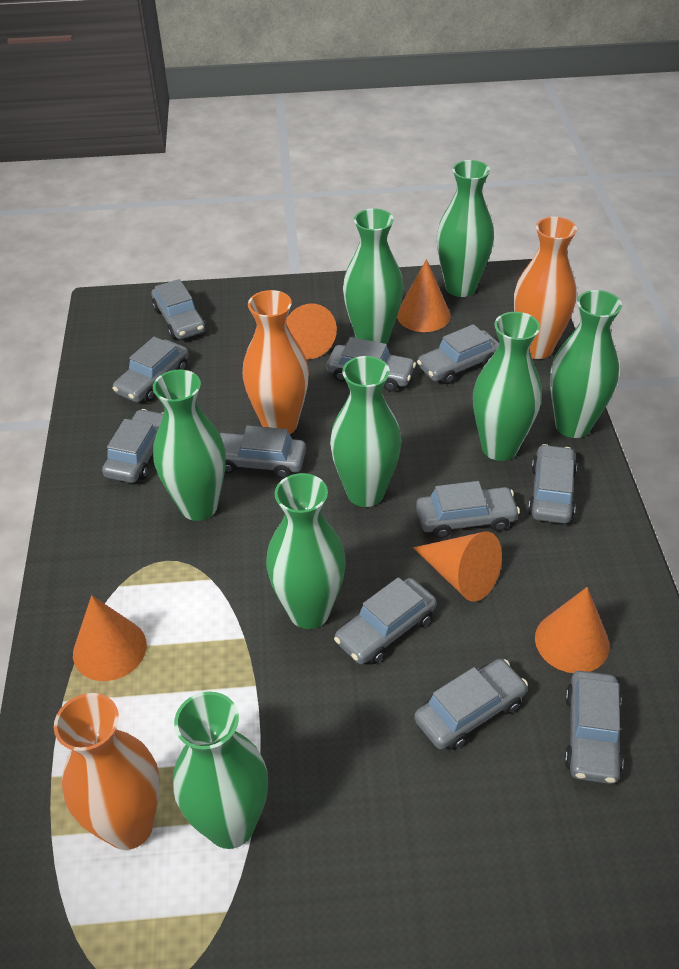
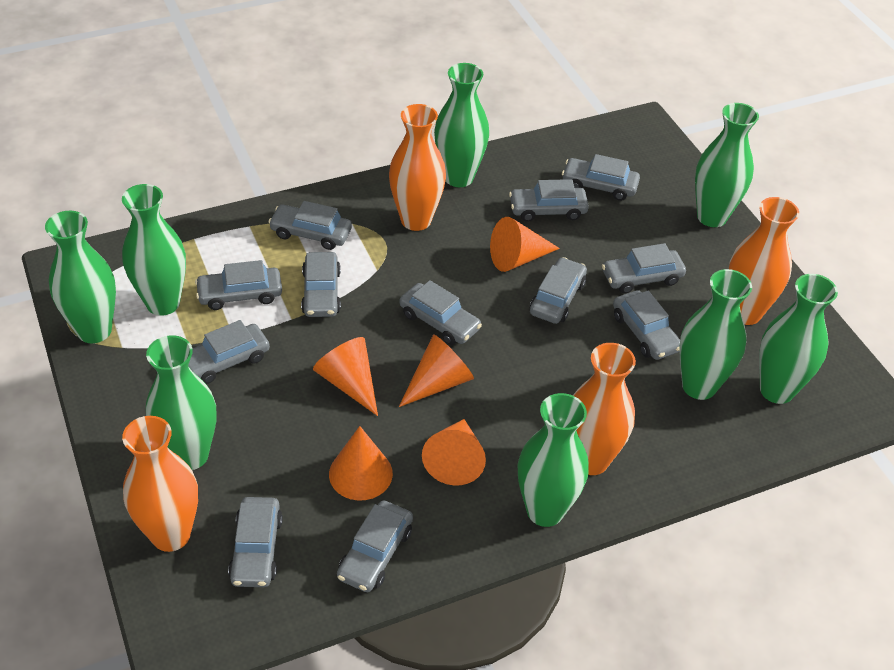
grey car: 11 -> 12
orange vase: 3 -> 4

